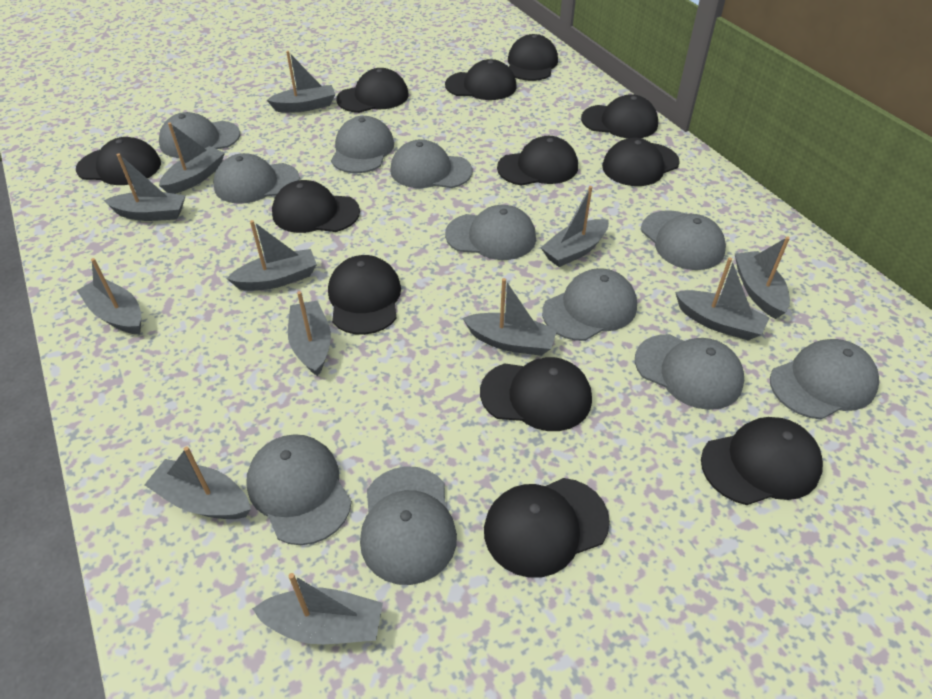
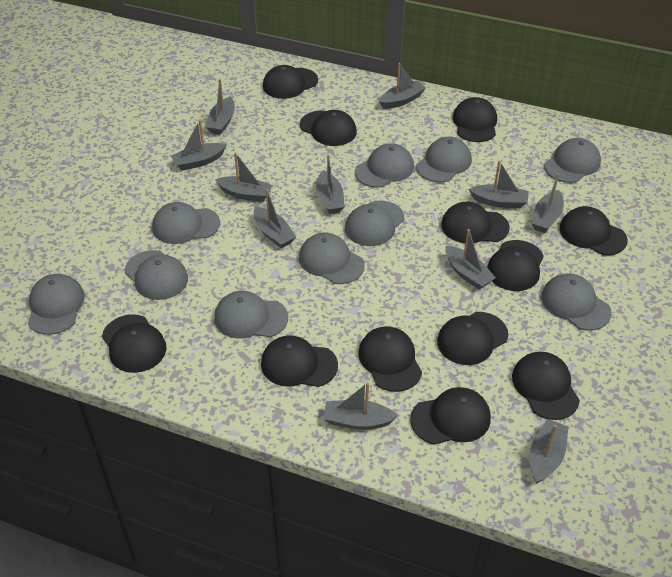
grey boat: 12 -> 11
grey cap: 11 -> 10

